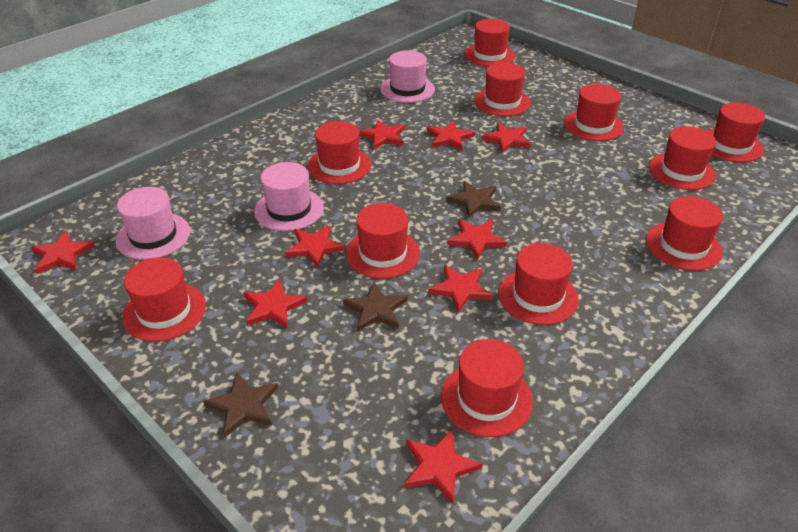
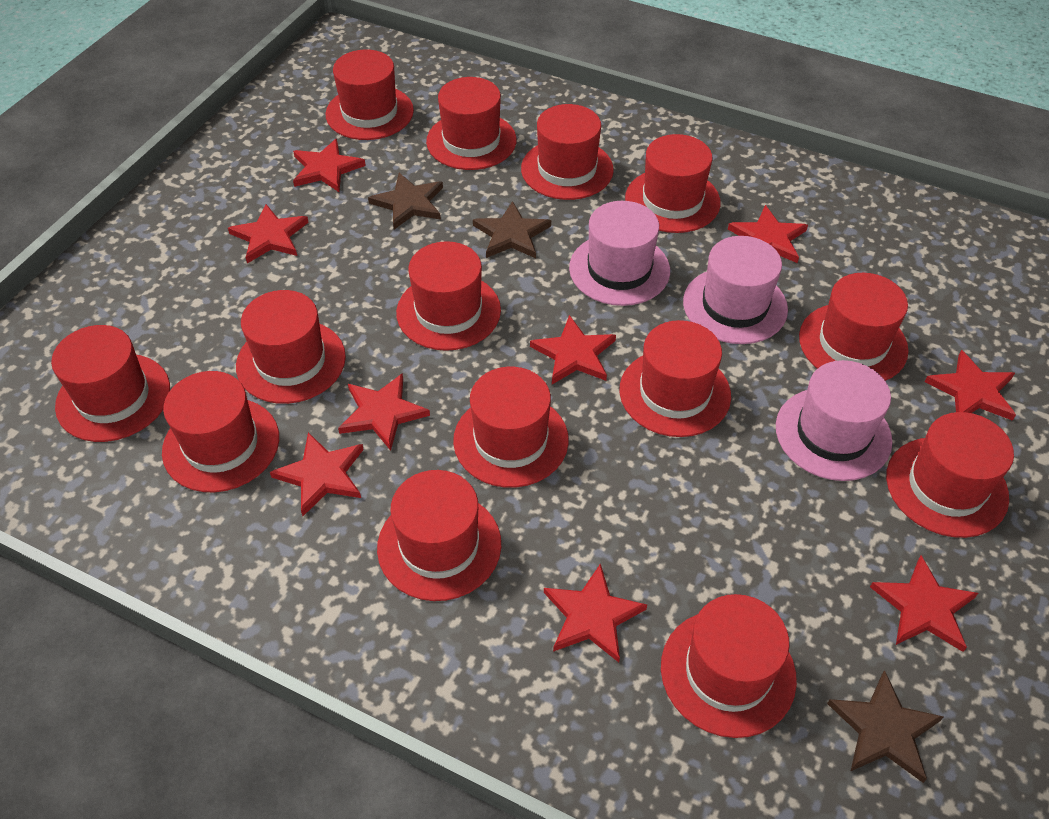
red hat: 11 -> 14

